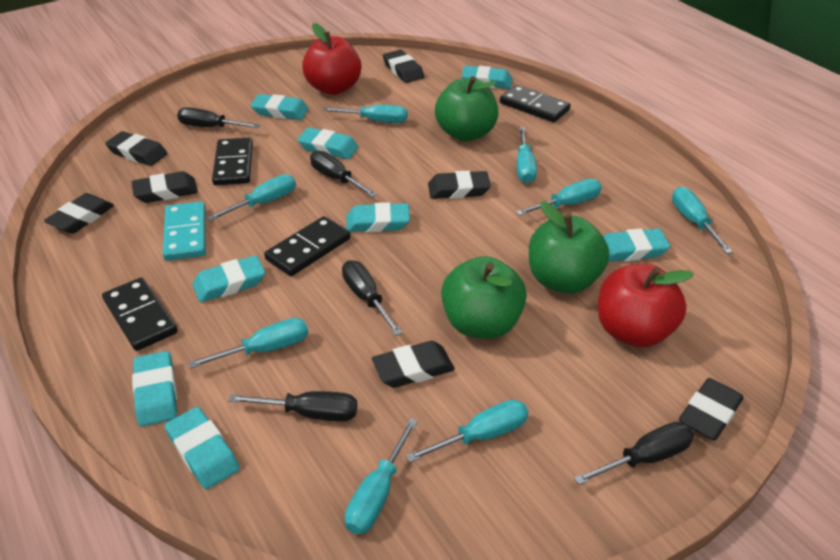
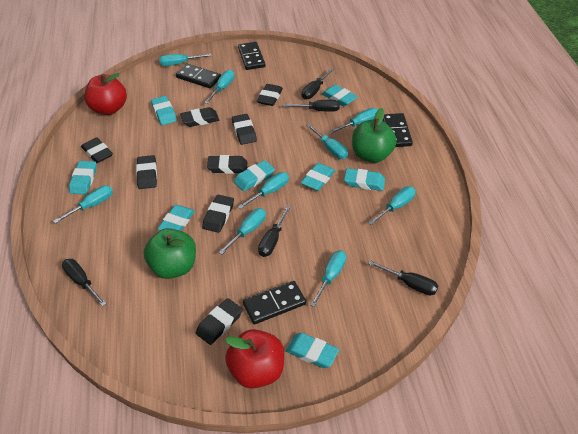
black eraser: 7 -> 8
green apple: 3 -> 2
turquoise domino: 1 -> 0
turquoise screwdriver: 8 -> 9

